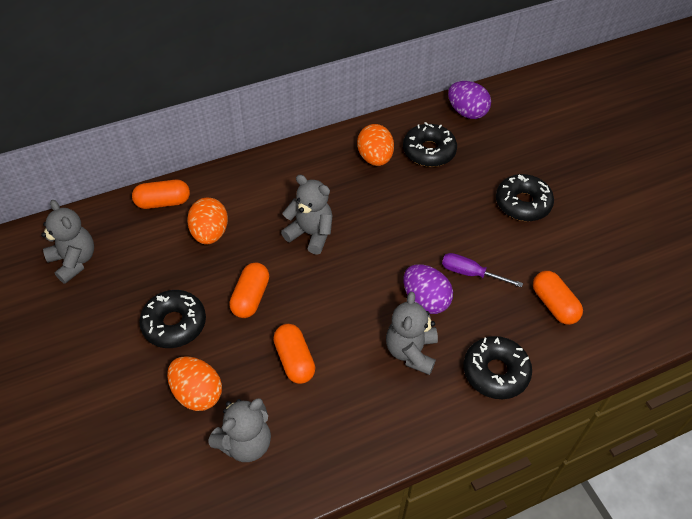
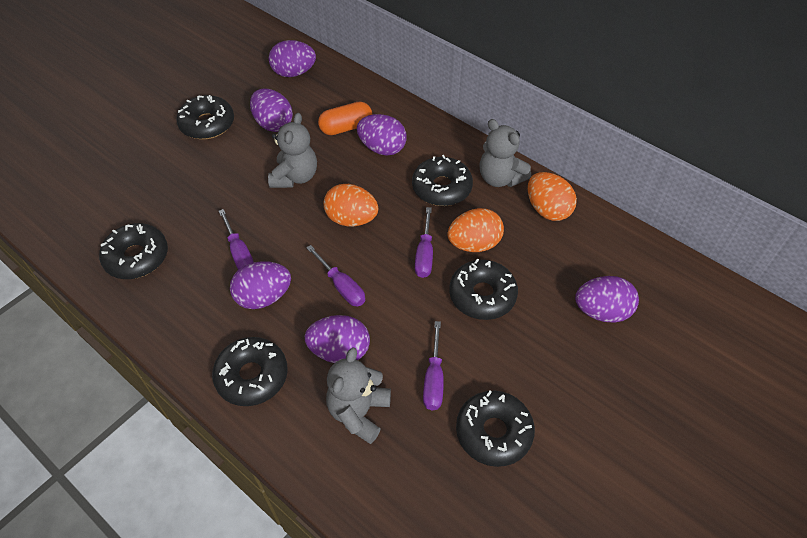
black donut: 4 -> 6
grey teddy bear: 4 -> 3
orange capsule: 4 -> 1
purple egg: 2 -> 6
purple screwdriver: 1 -> 4

